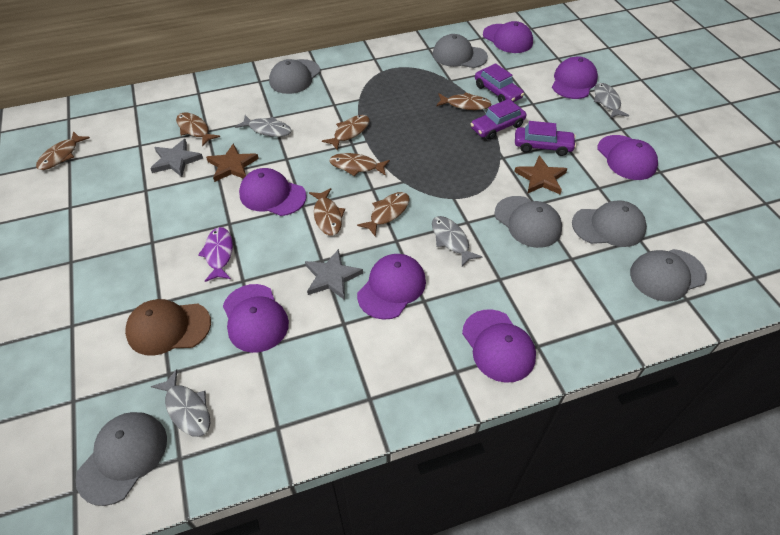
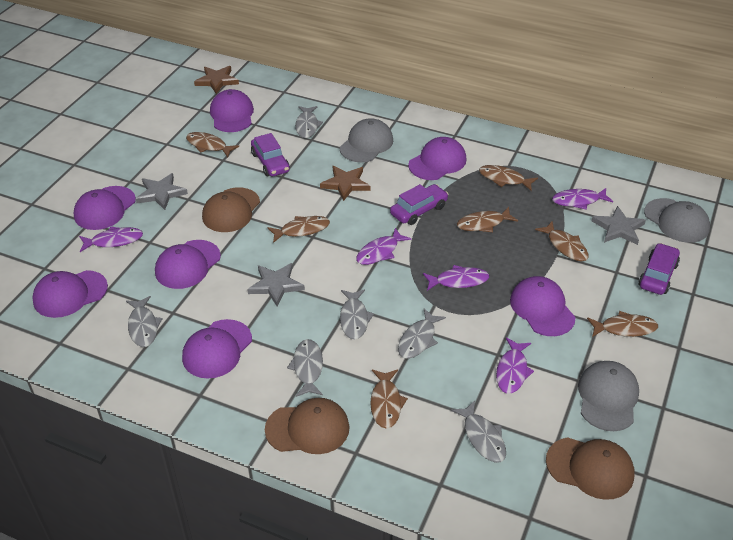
brown cap: 1 -> 3
grey cap: 6 -> 3
grey fish: 4 -> 6
grey star: 2 -> 3
purple fish: 1 -> 5

